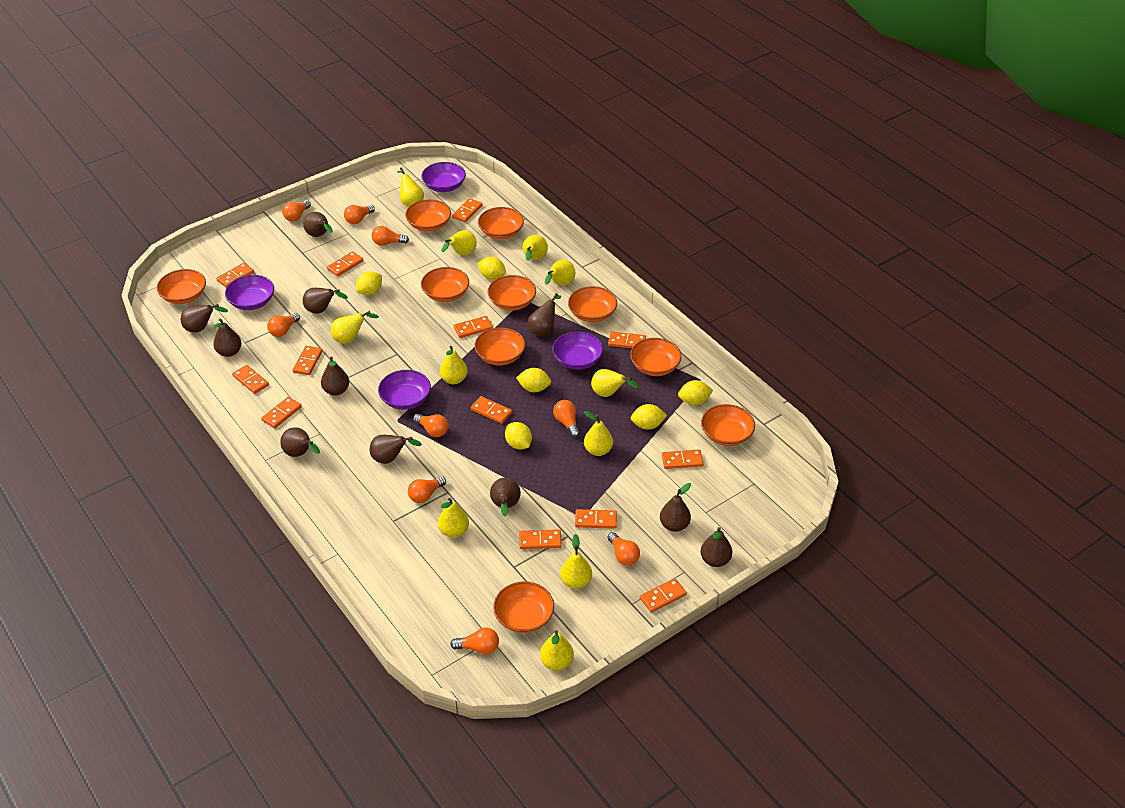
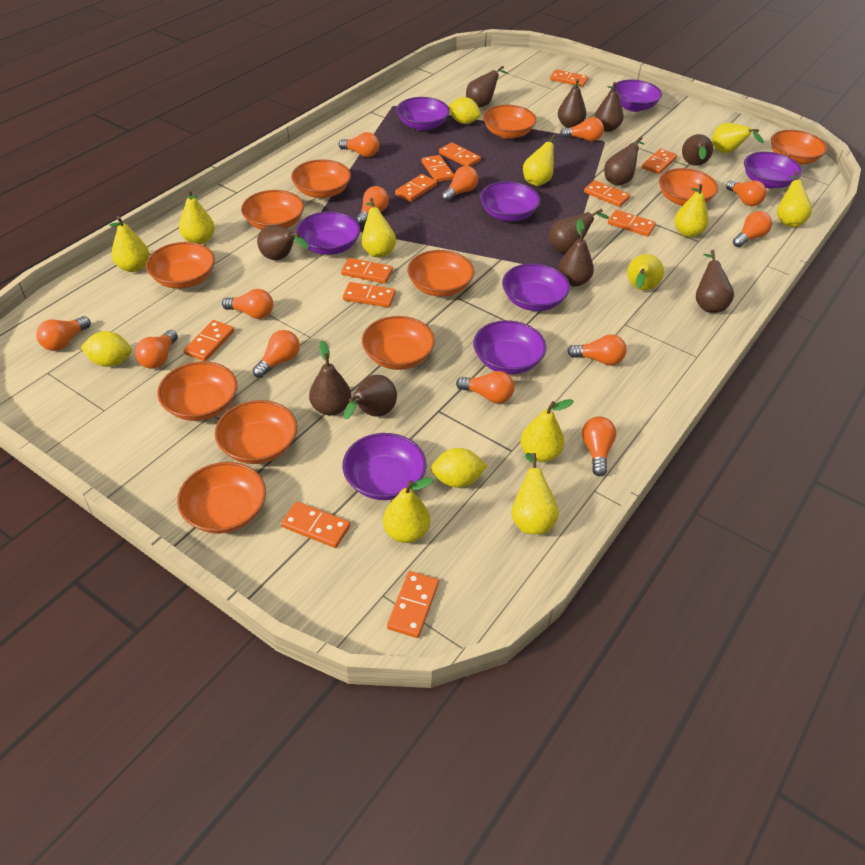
orange bowl: 10 -> 11
orange domino: 13 -> 12
orange light bulb: 9 -> 13
purple bowl: 4 -> 8
yellow lemon: 6 -> 3

